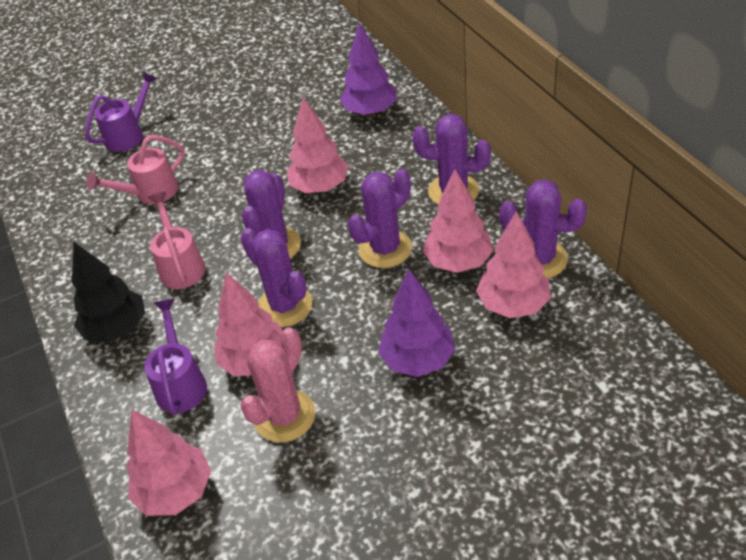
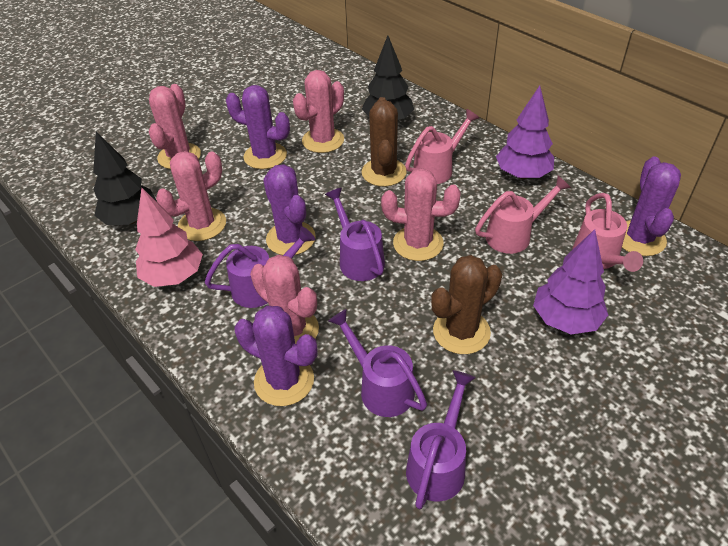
black tree: 1 -> 2
brown cactus: 0 -> 2
pink cactus: 1 -> 5
pink tree: 5 -> 1
pink watering can: 2 -> 3
purple cactus: 5 -> 4
purple watering can: 2 -> 4

